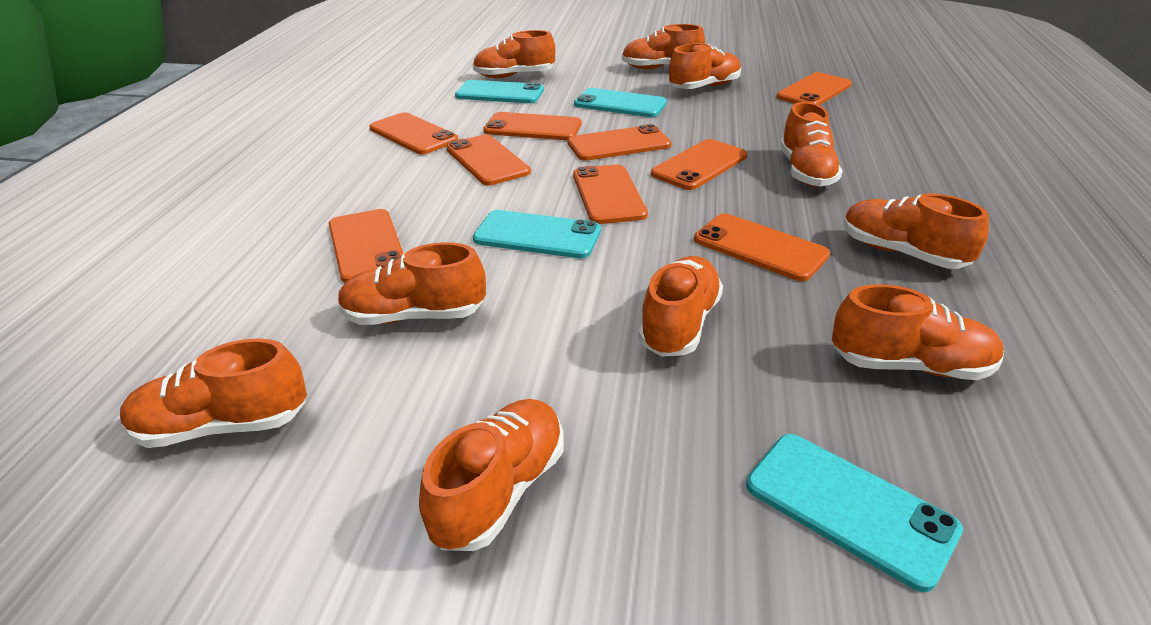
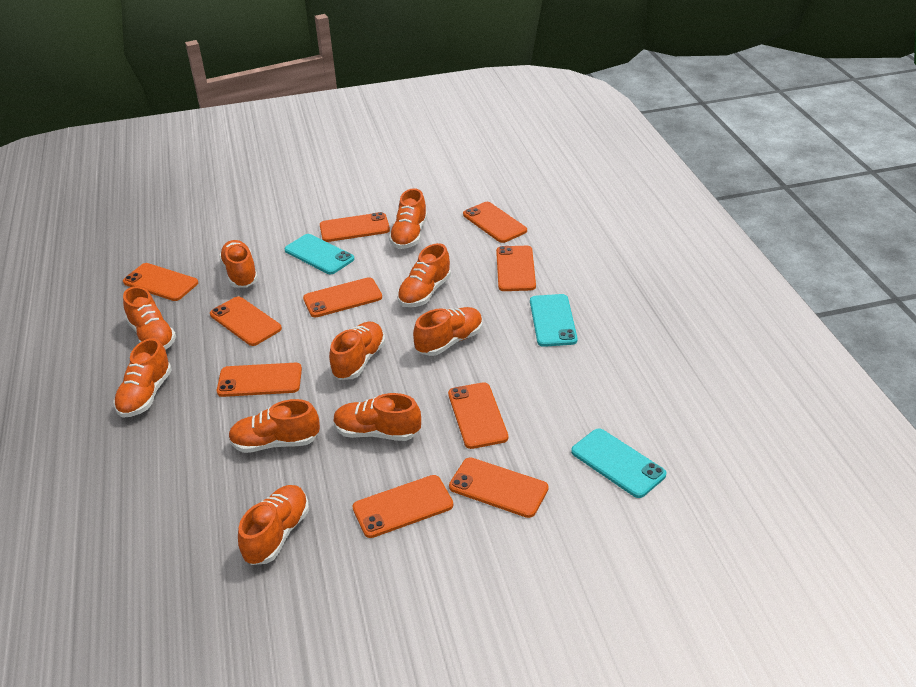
orange phone: 9 -> 10
turquoise phone: 4 -> 3

